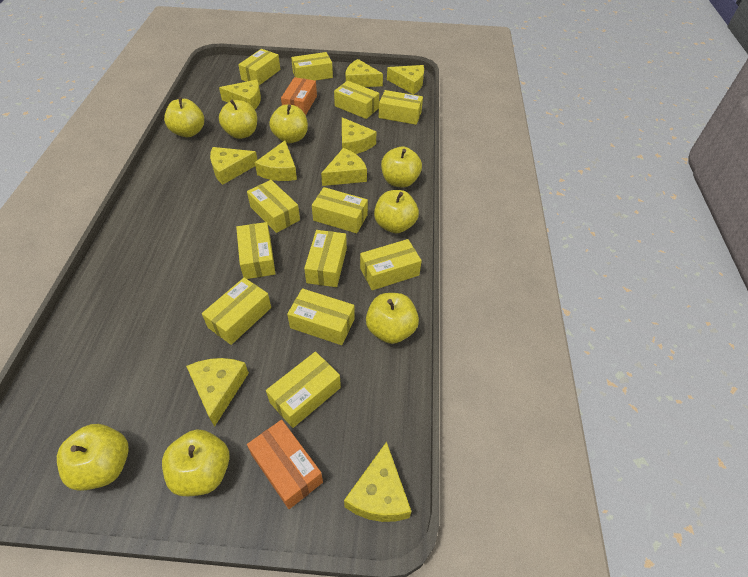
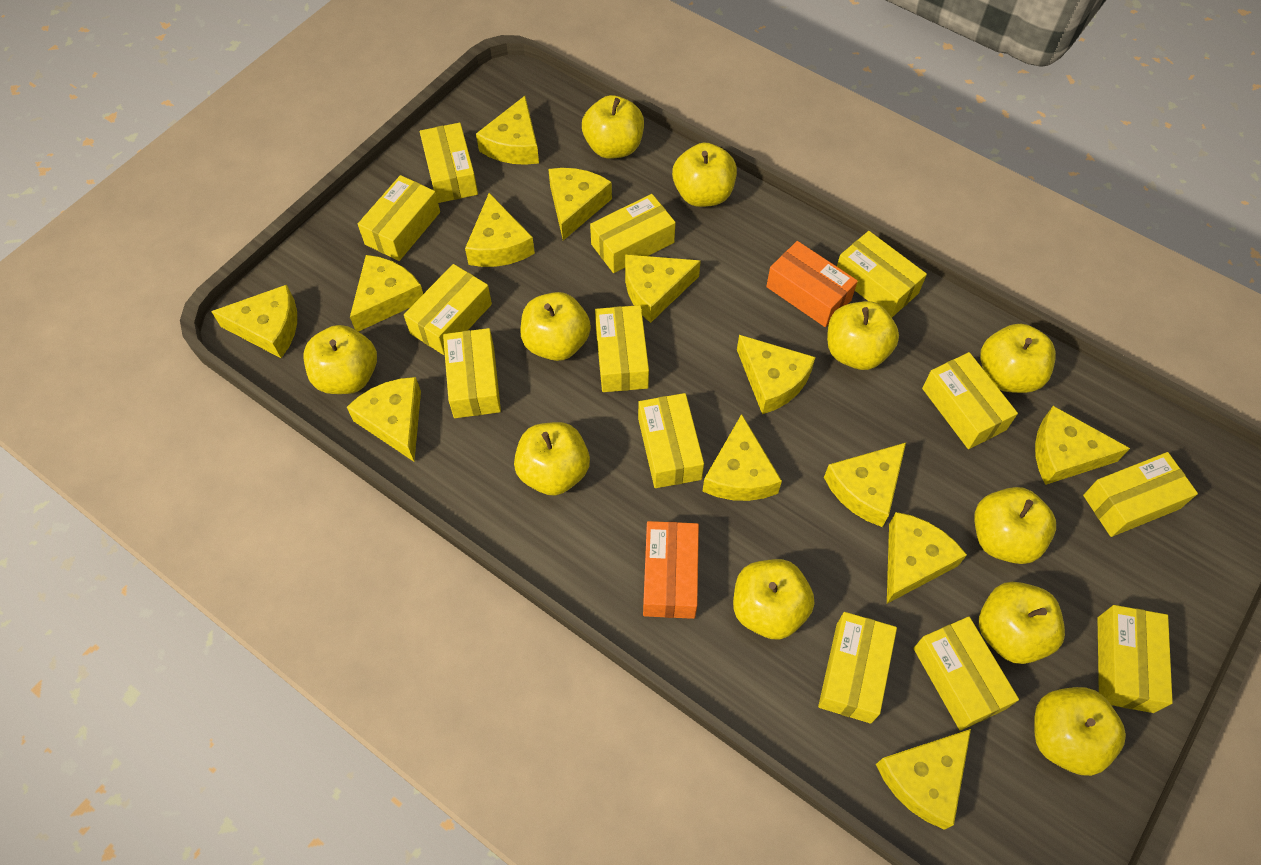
yellow apple: 8 -> 11
yellow box: 12 -> 13
yellow cheese: 9 -> 13

